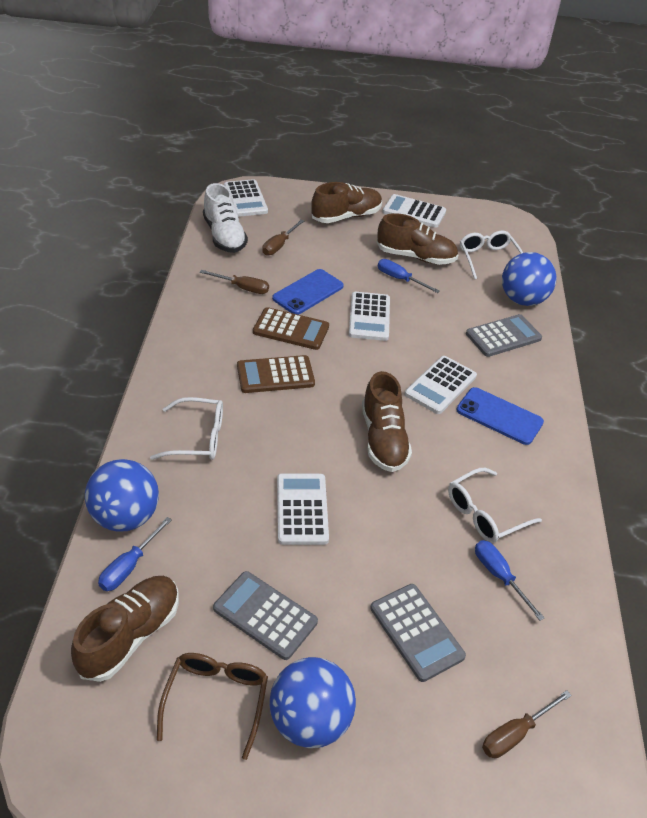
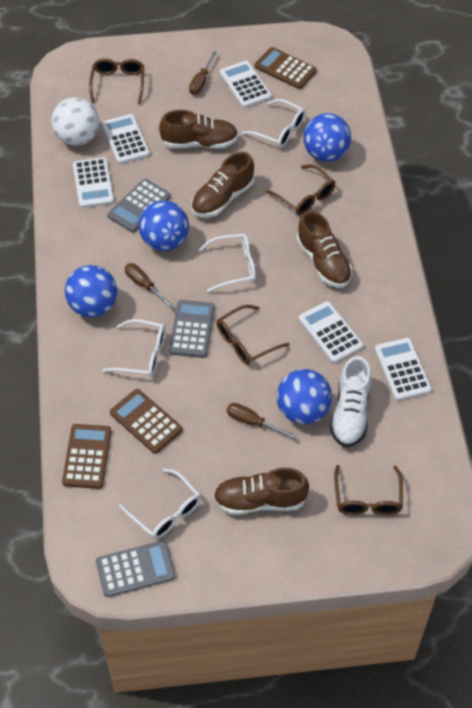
blue ball: 3 -> 4
blue phone: 2 -> 0
blue screwdriver: 3 -> 0
brown calculator: 2 -> 3
brown glasses: 1 -> 4
white ball: 0 -> 1
white glasses: 3 -> 4

